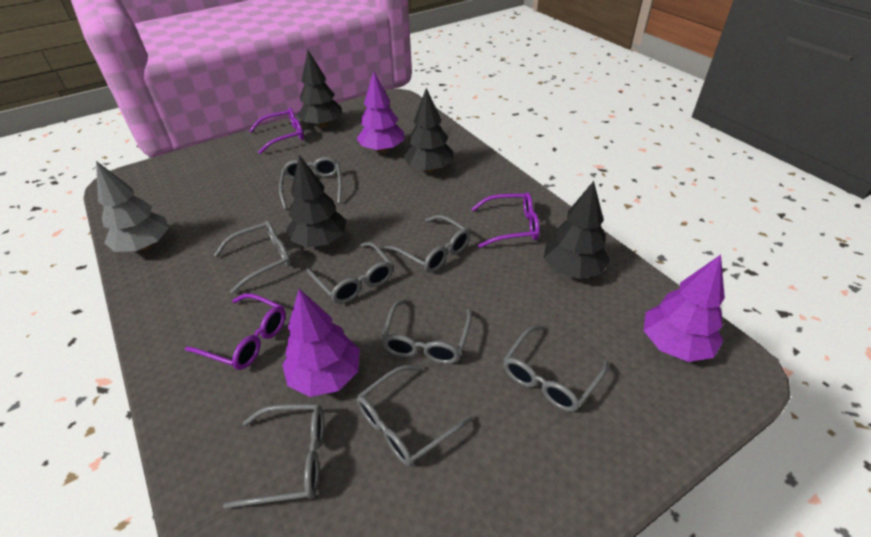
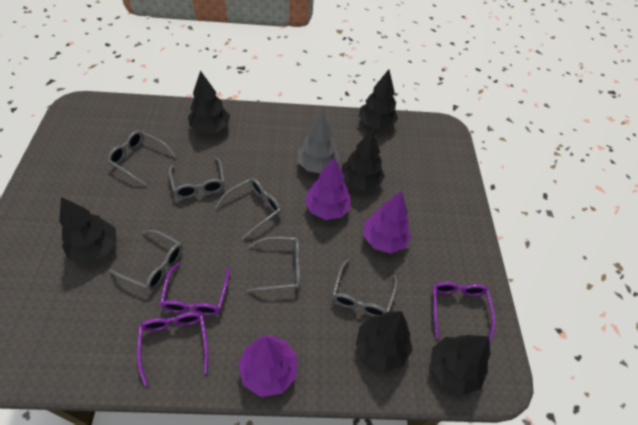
black tree: 4 -> 6
grey glasses: 8 -> 6

